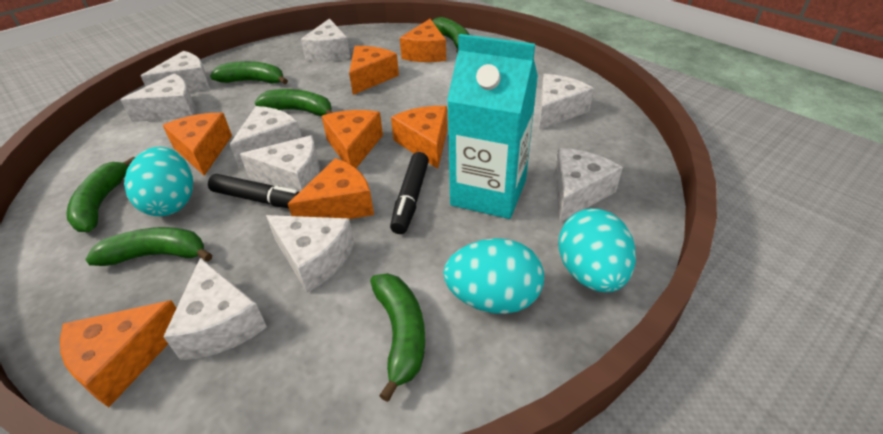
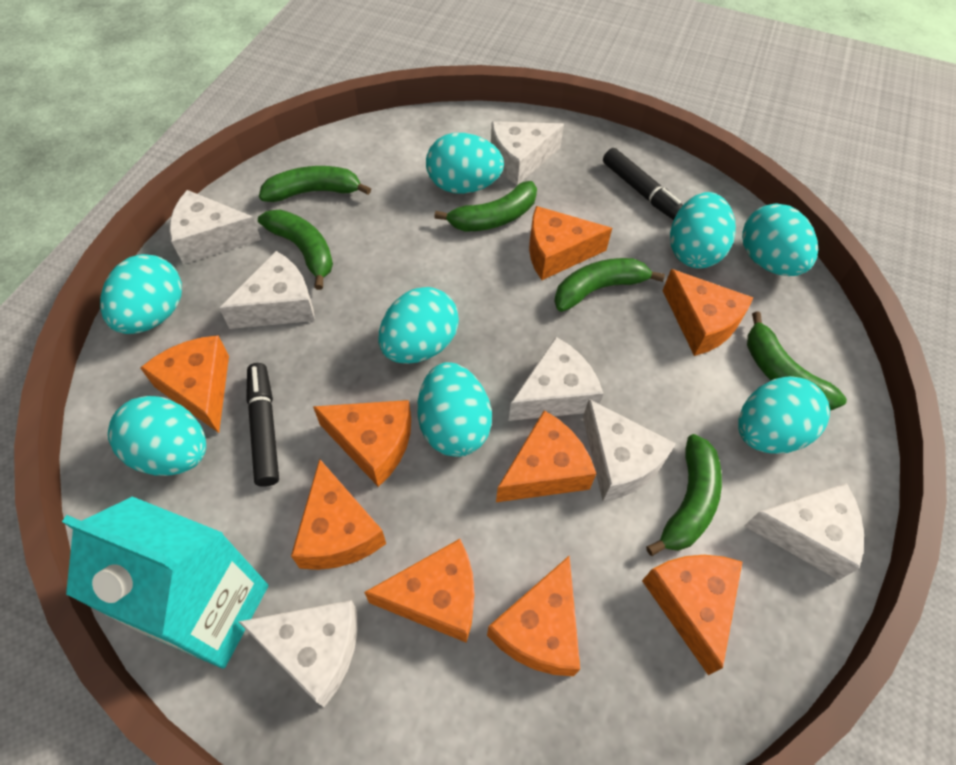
orange cheese: 7 -> 9
turquoise egg: 3 -> 8
white cheese: 9 -> 7

